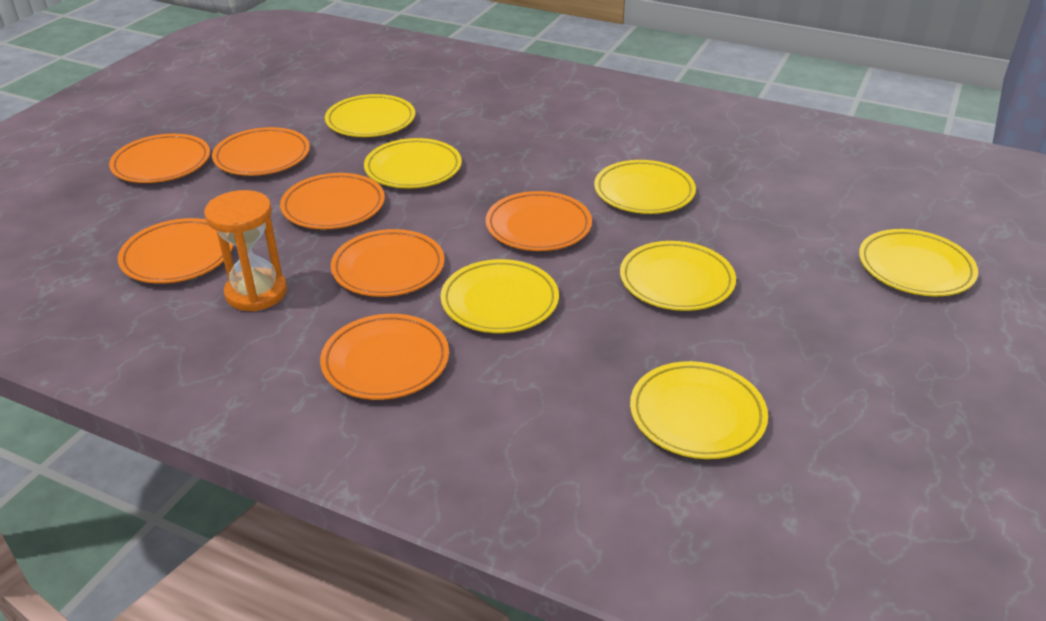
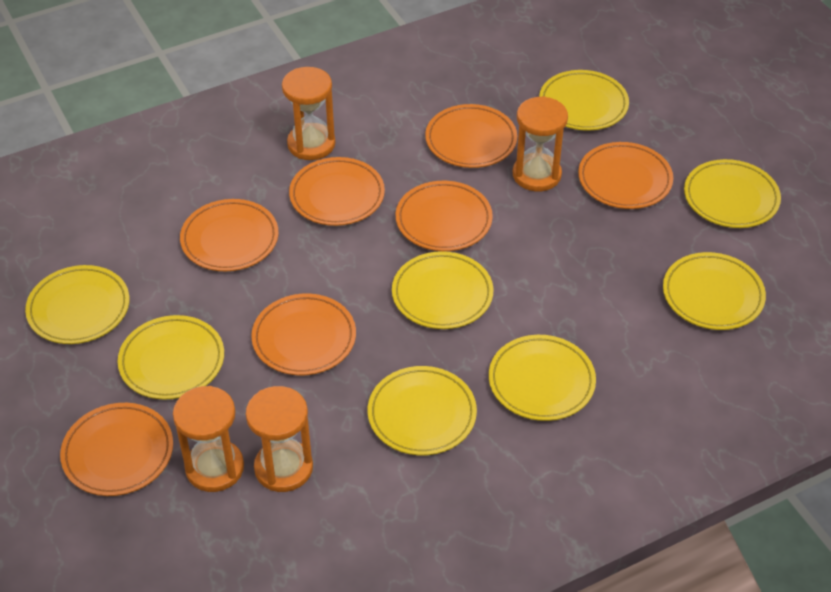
orange hourglass: 1 -> 4
yellow plate: 7 -> 8

